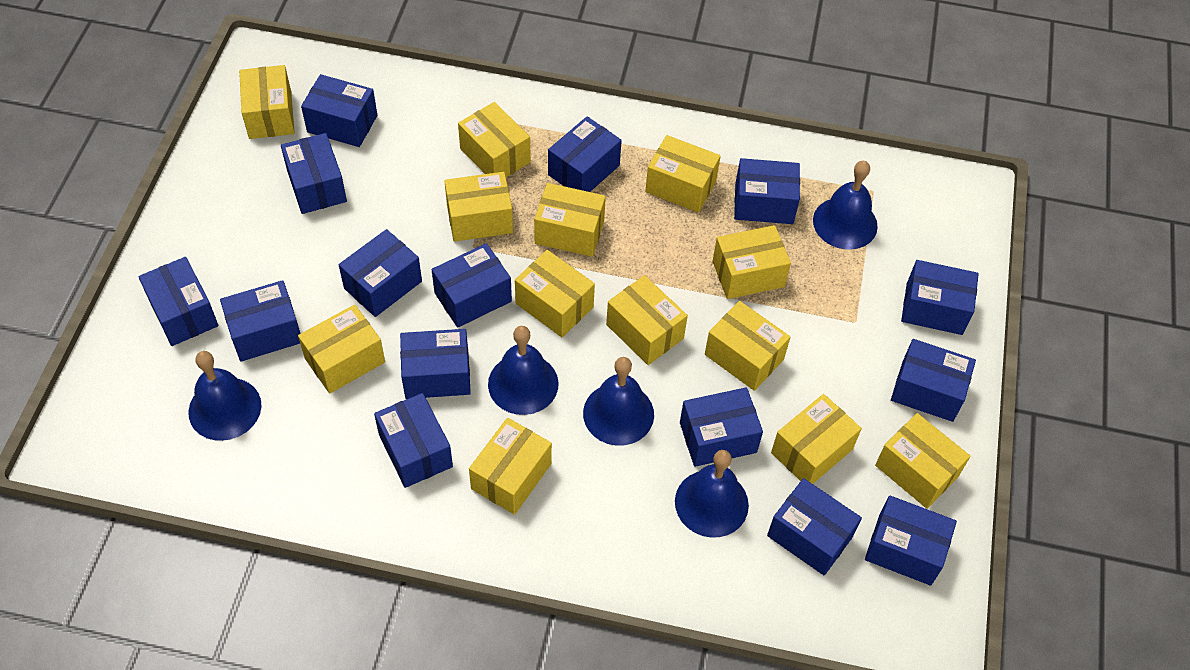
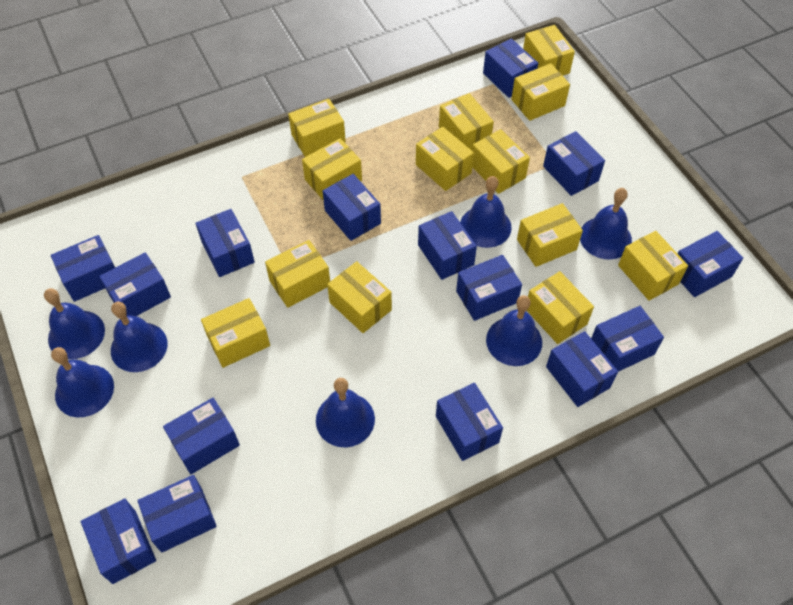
blue bell: 5 -> 7

